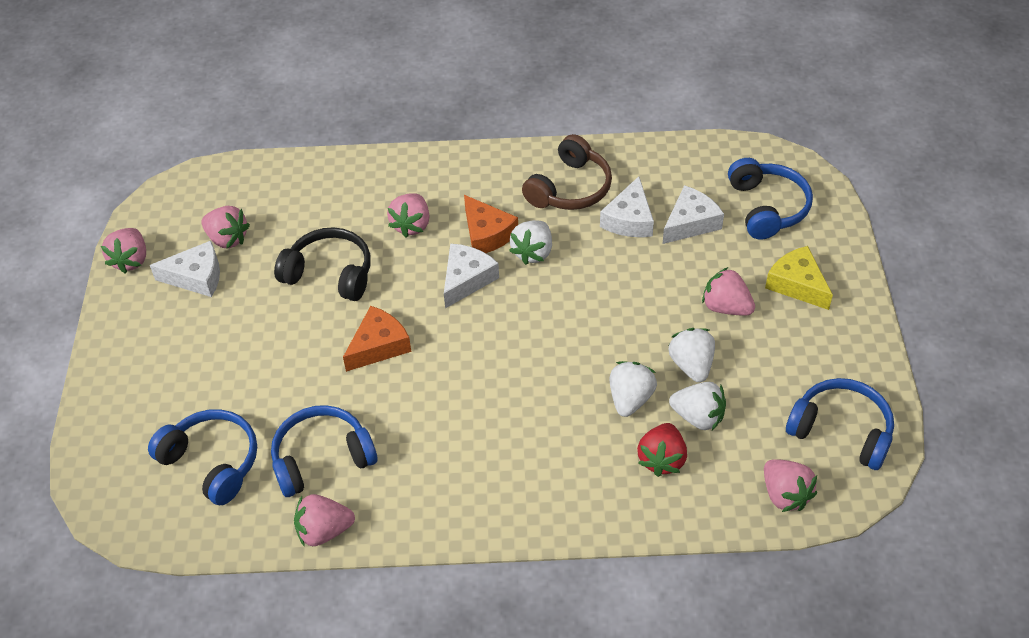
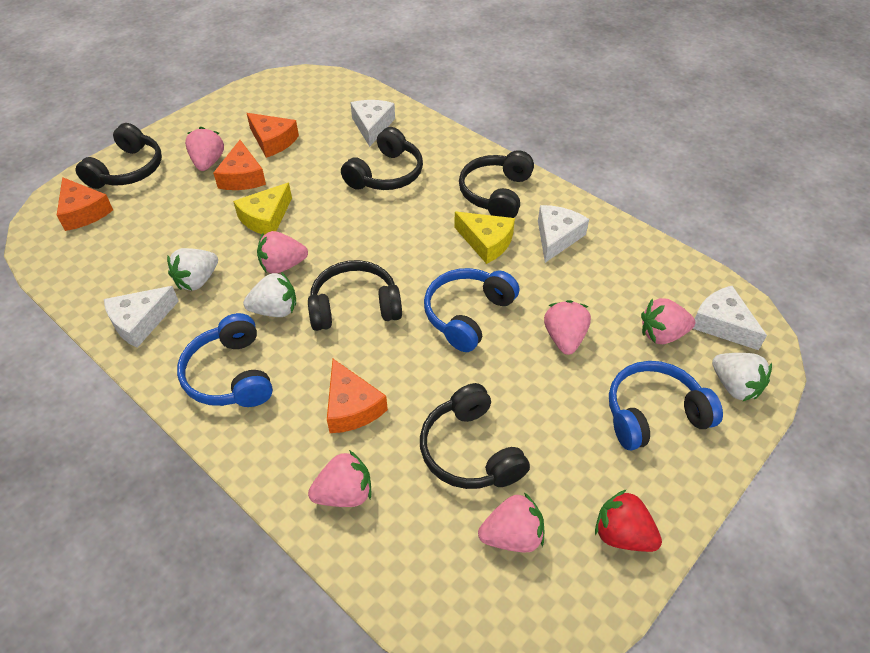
black headphones: 1 -> 5
blue headphones: 4 -> 3
brown headphones: 1 -> 0
orange cheese: 2 -> 4
white strawberry: 4 -> 3
yellow cheese: 1 -> 2

